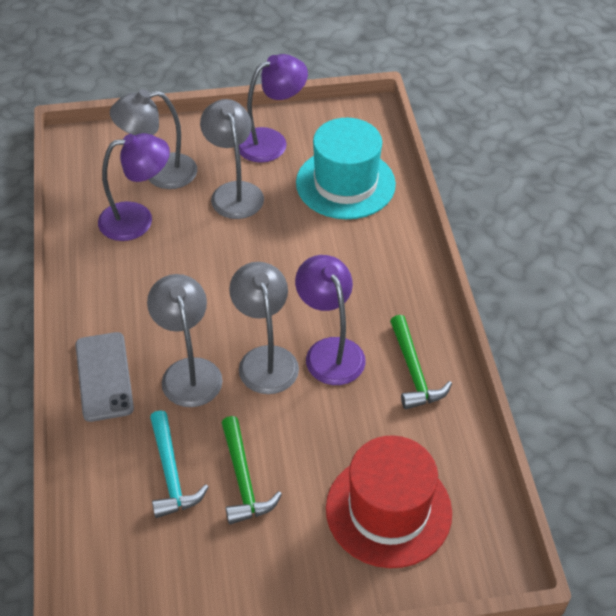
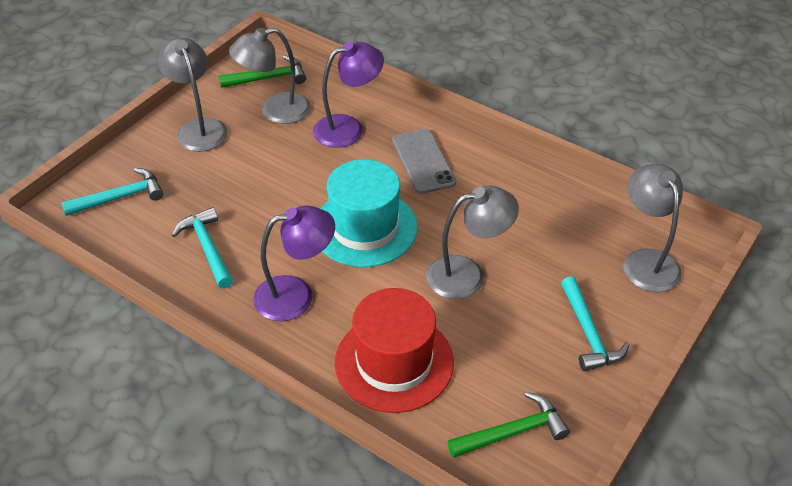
purple lamp: 3 -> 2
turquoise hammer: 1 -> 3

